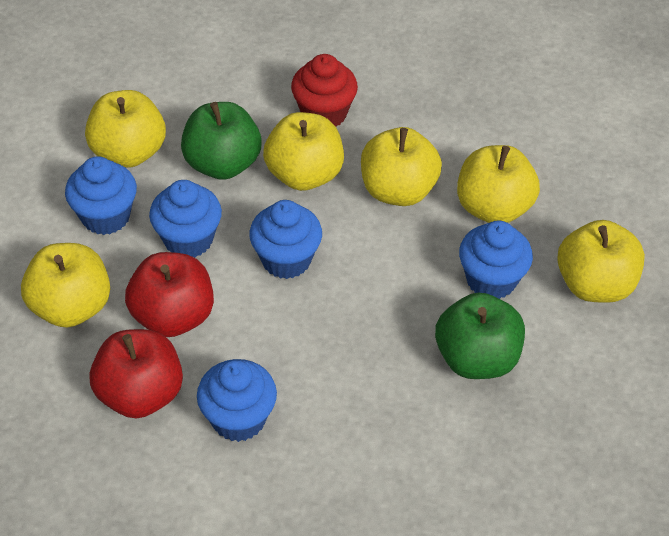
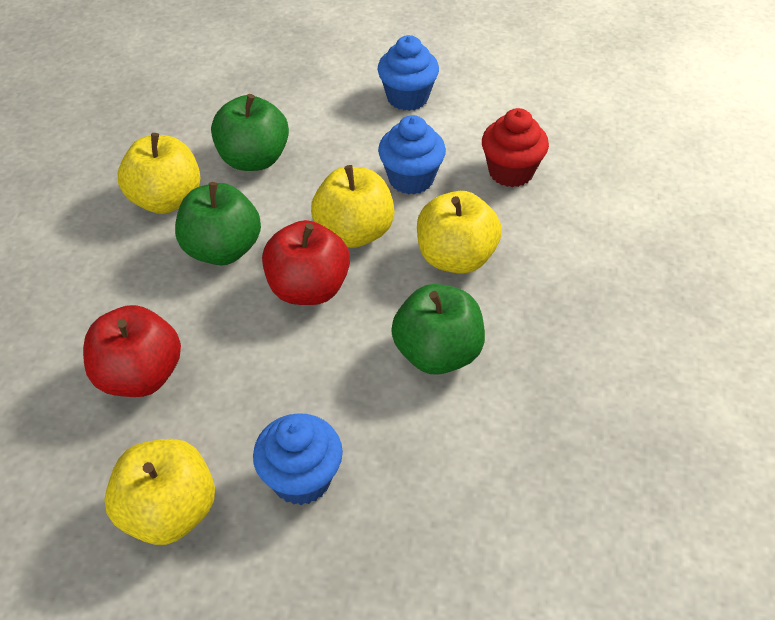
blue cupcake: 5 -> 3
green apple: 2 -> 3
yellow apple: 6 -> 4

